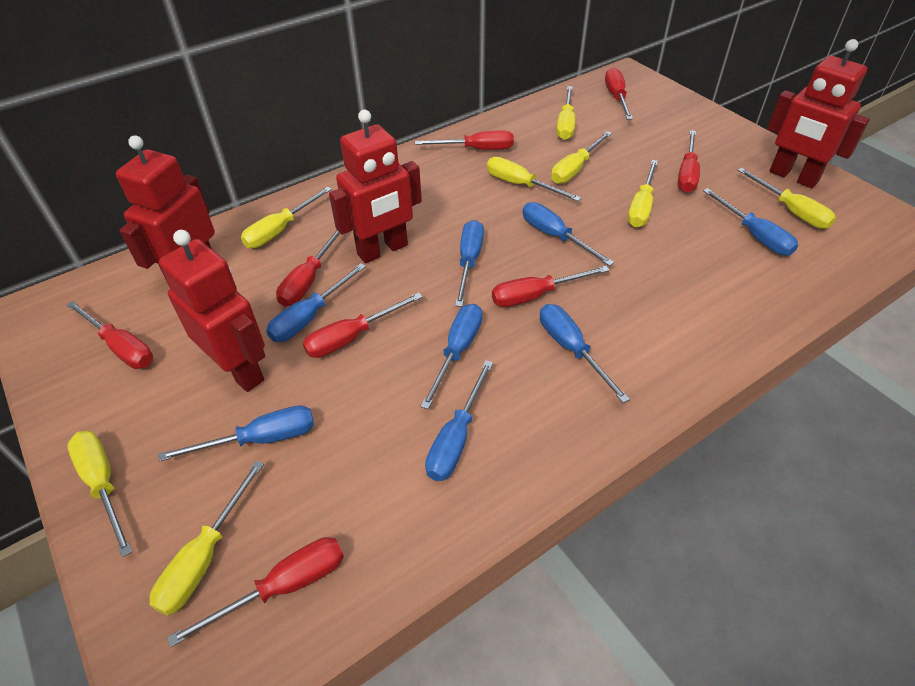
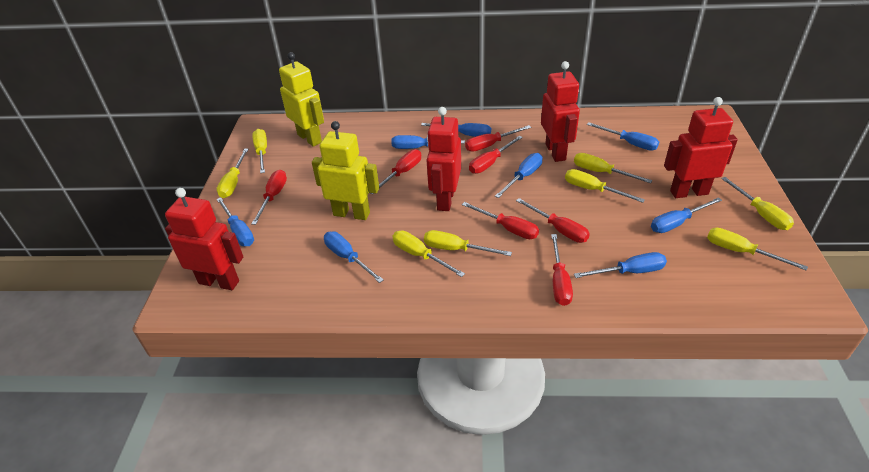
red screwdriver: 8 -> 7
yellow robot: 0 -> 2

